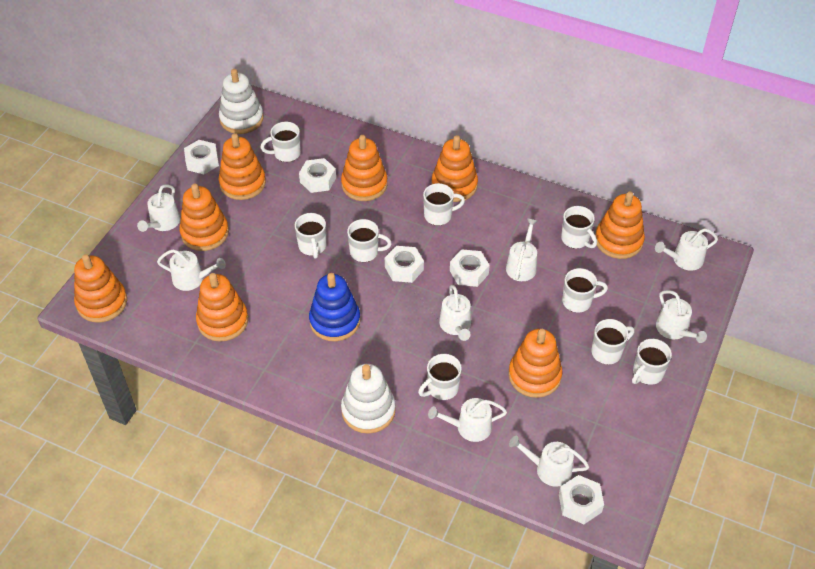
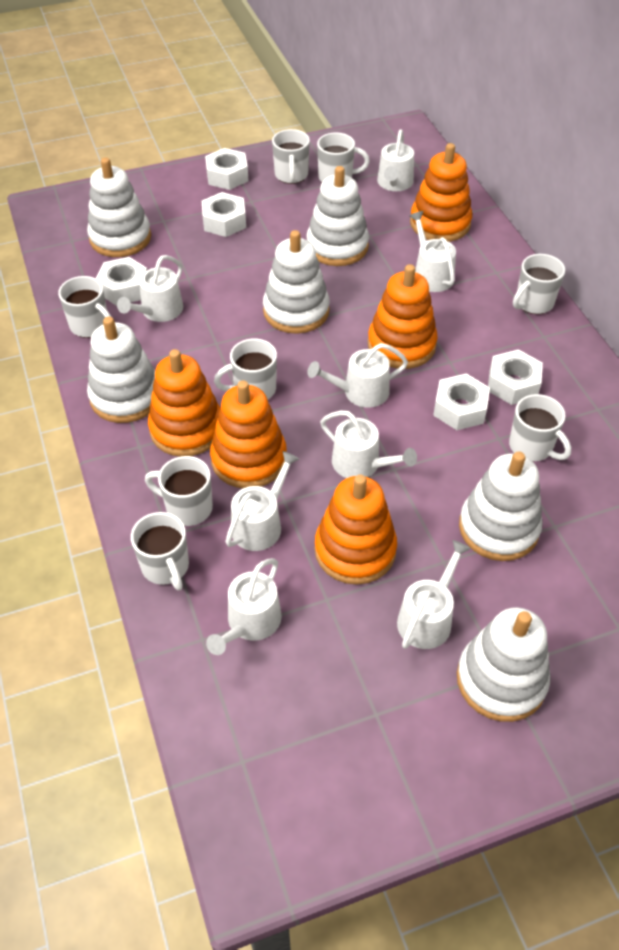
blue stacking toy: 1 -> 0
orange stacking toy: 8 -> 5
white mug: 9 -> 8
white stacking toy: 2 -> 6

